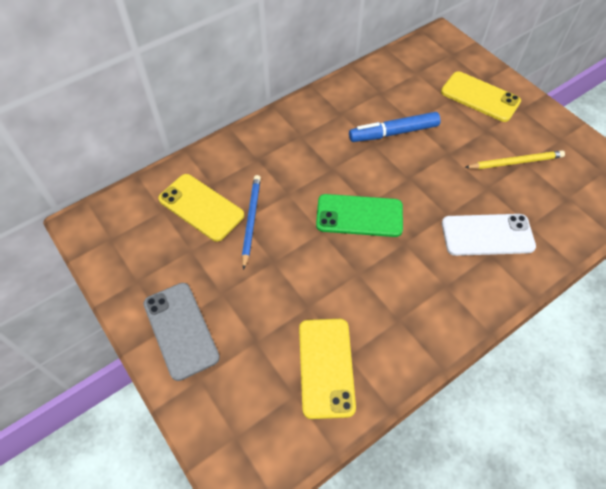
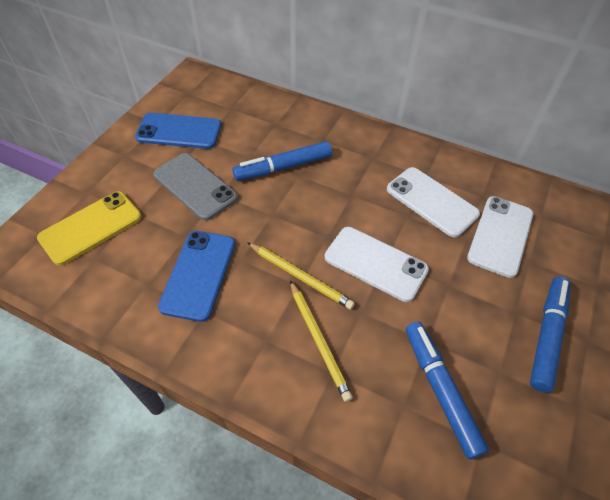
blue marker: 1 -> 3
blue pencil: 1 -> 0
blue phone: 0 -> 2
green phone: 1 -> 0
white phone: 1 -> 3
yellow pencil: 1 -> 2
yellow phone: 3 -> 1

